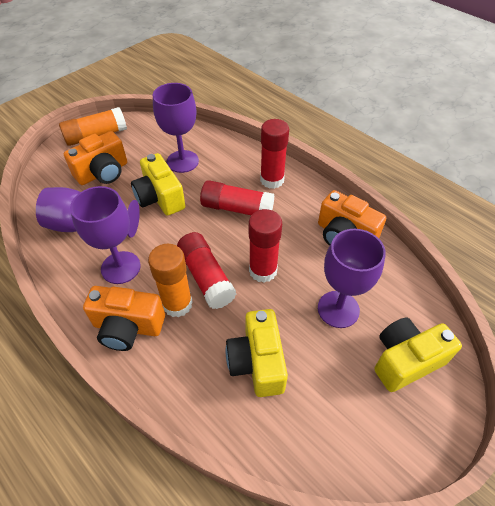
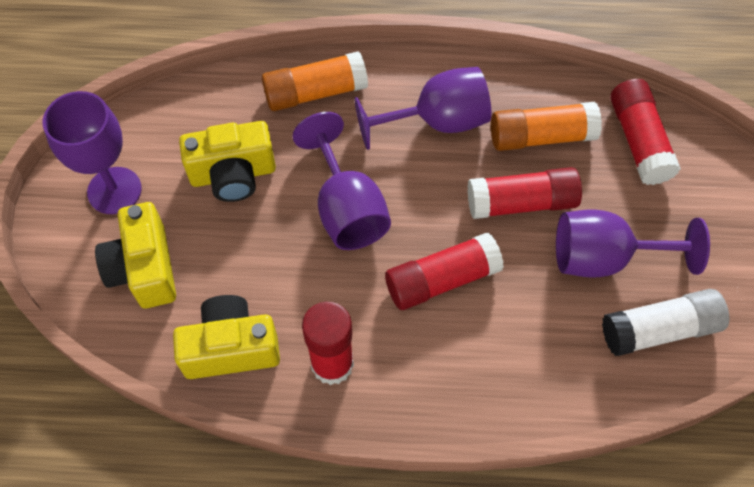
orange camera: 3 -> 0
white glue stick: 0 -> 1

